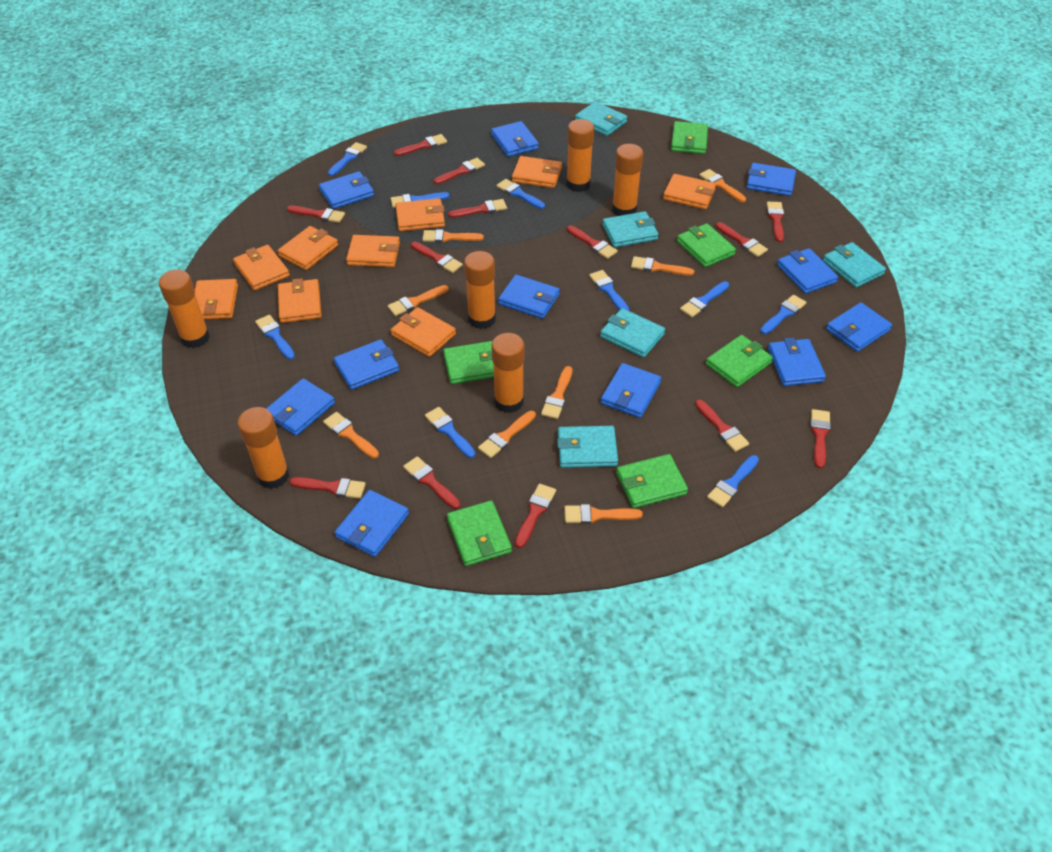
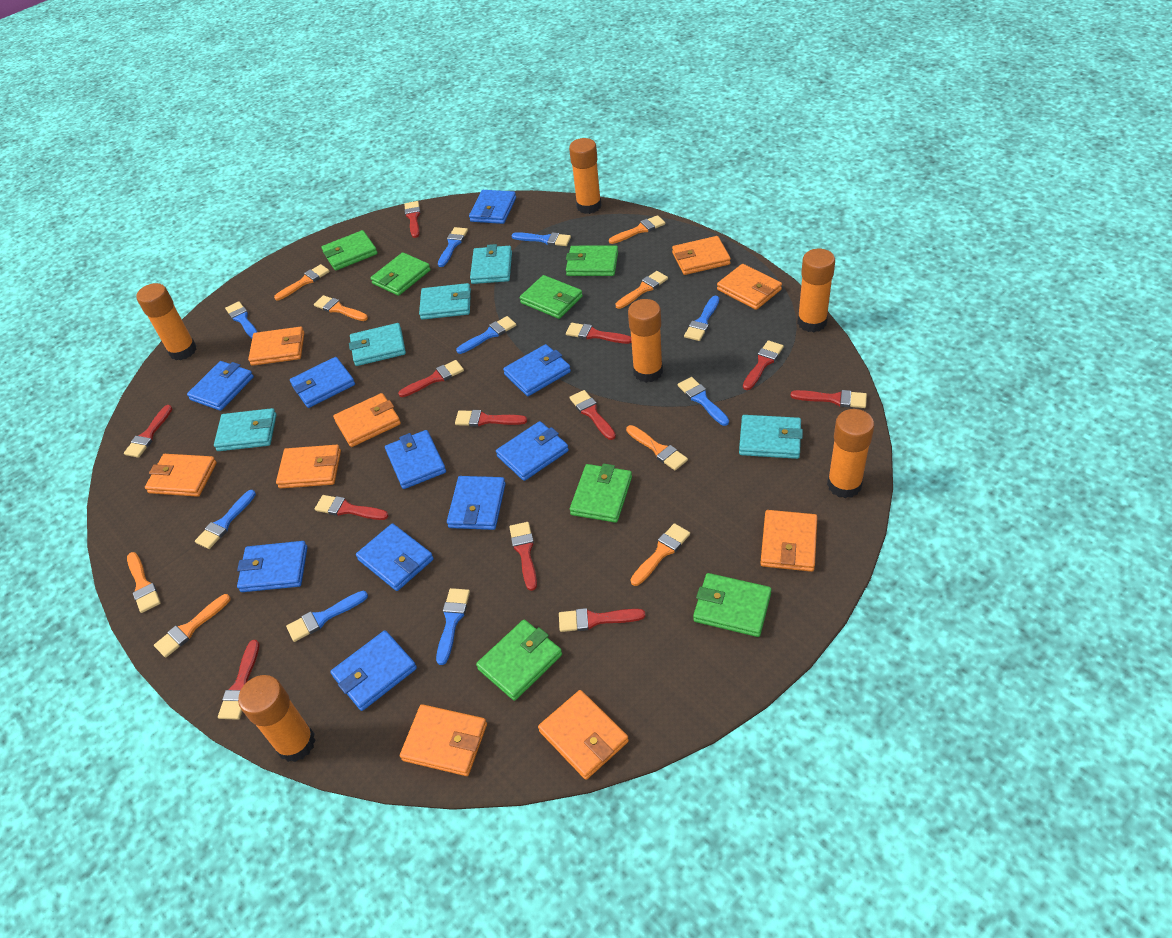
blue wallet: 11 -> 10
green wallet: 6 -> 7
red brush: 13 -> 12

